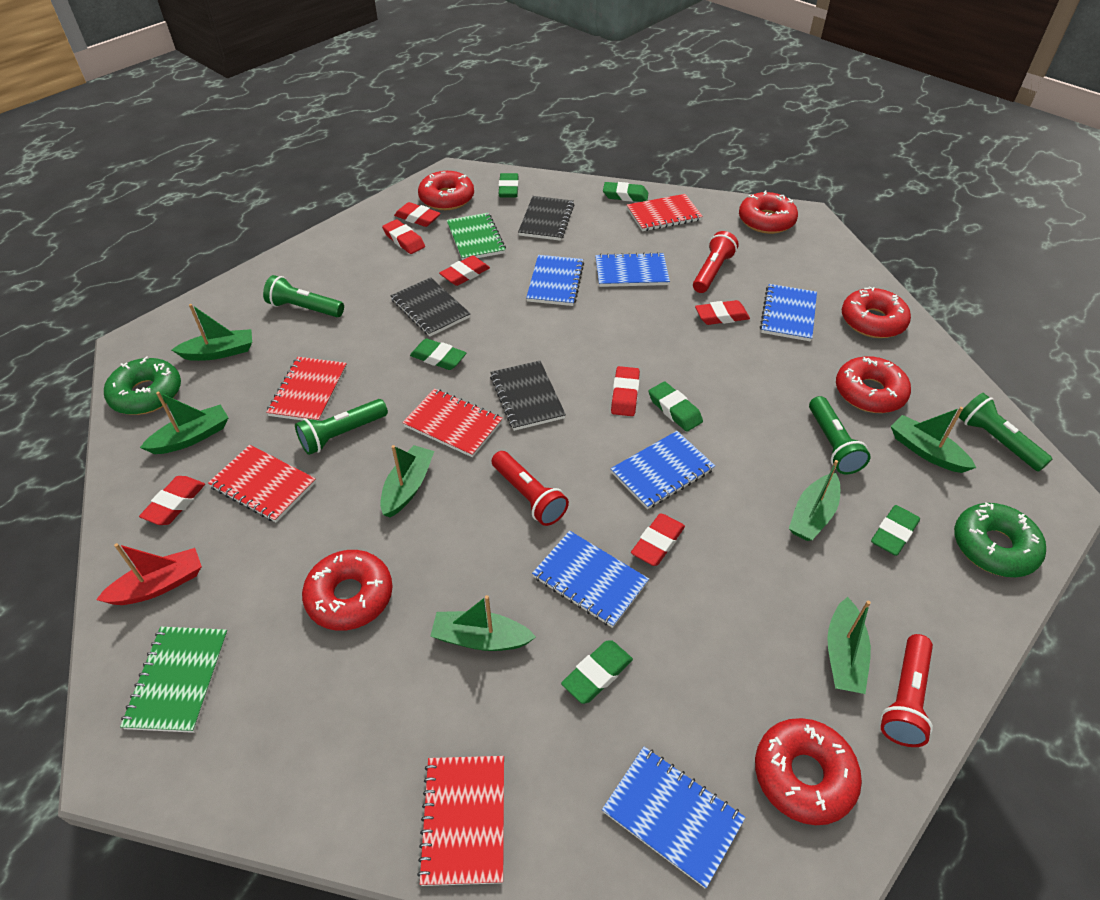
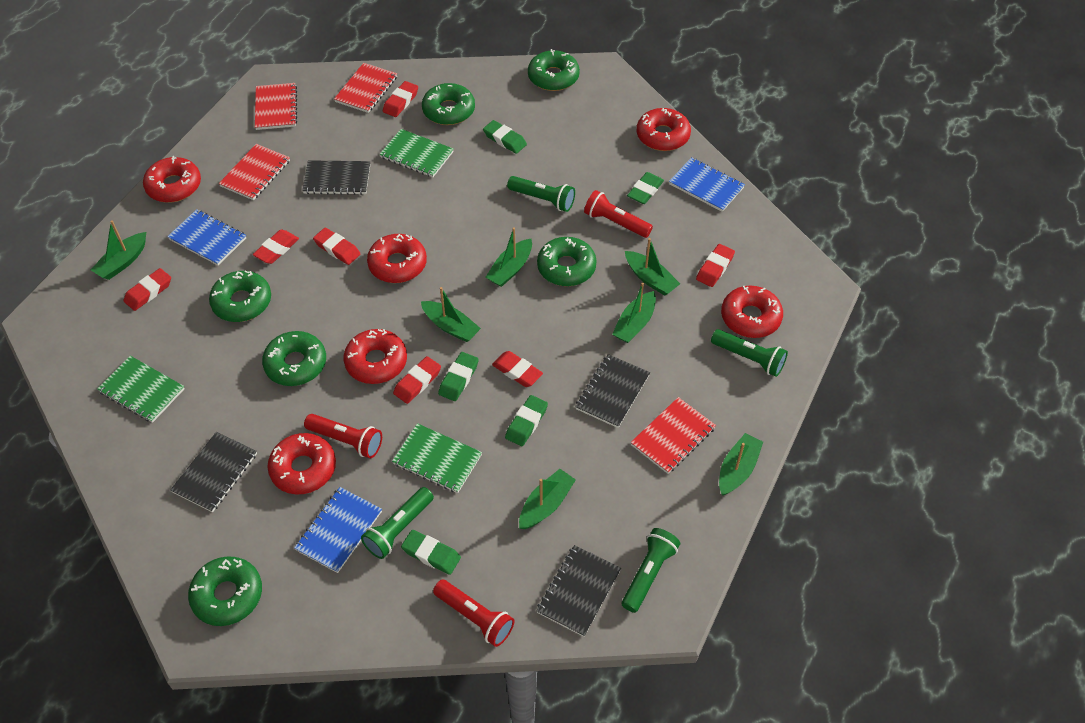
black notebook: 3 -> 4
blue notebook: 6 -> 3
green donut: 2 -> 6
green eraser: 6 -> 5
green notebook: 2 -> 3
red boat: 1 -> 0
red notebook: 5 -> 4

